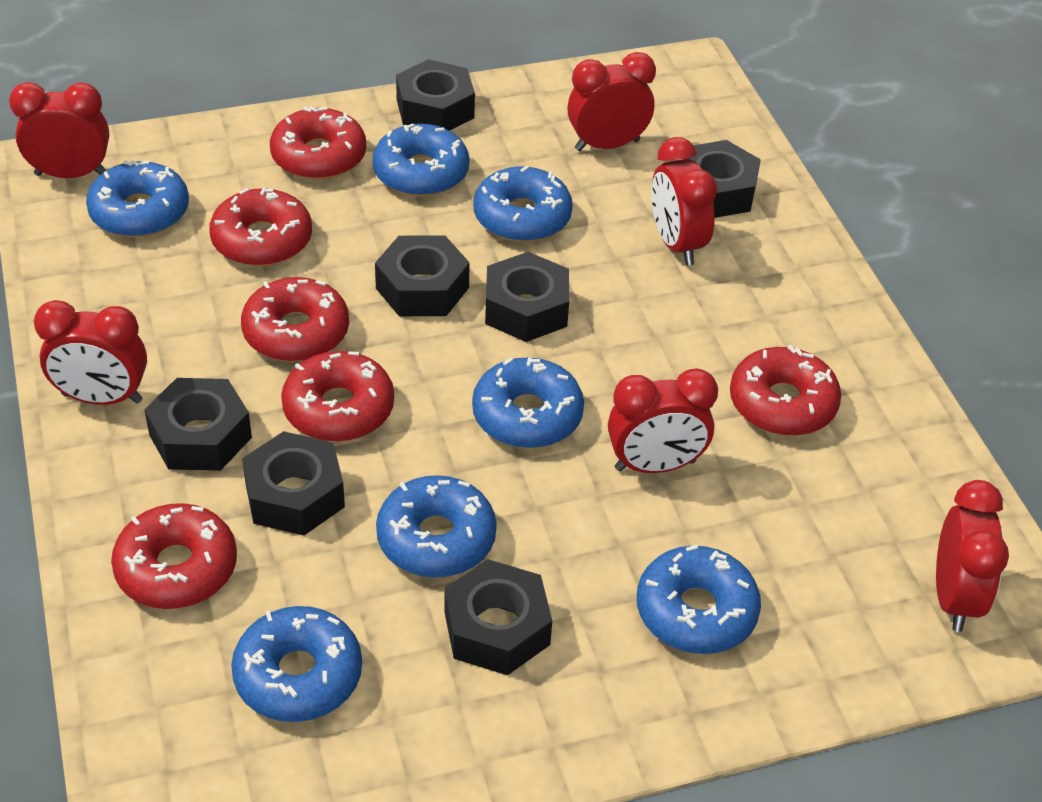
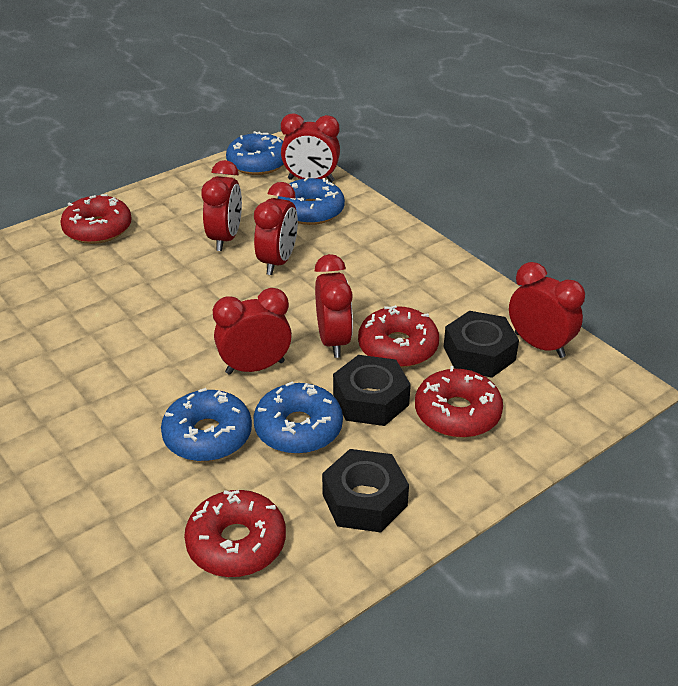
black nut: 7 -> 3
blue donut: 7 -> 4
red donut: 6 -> 4

